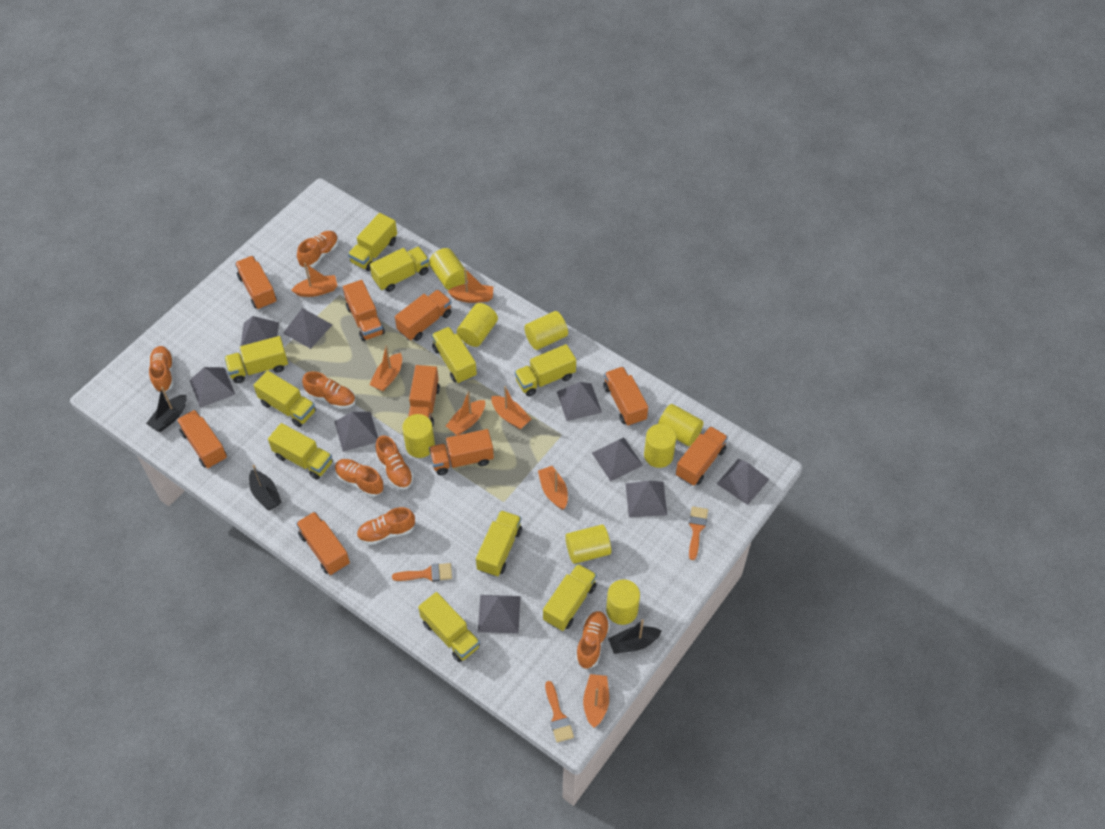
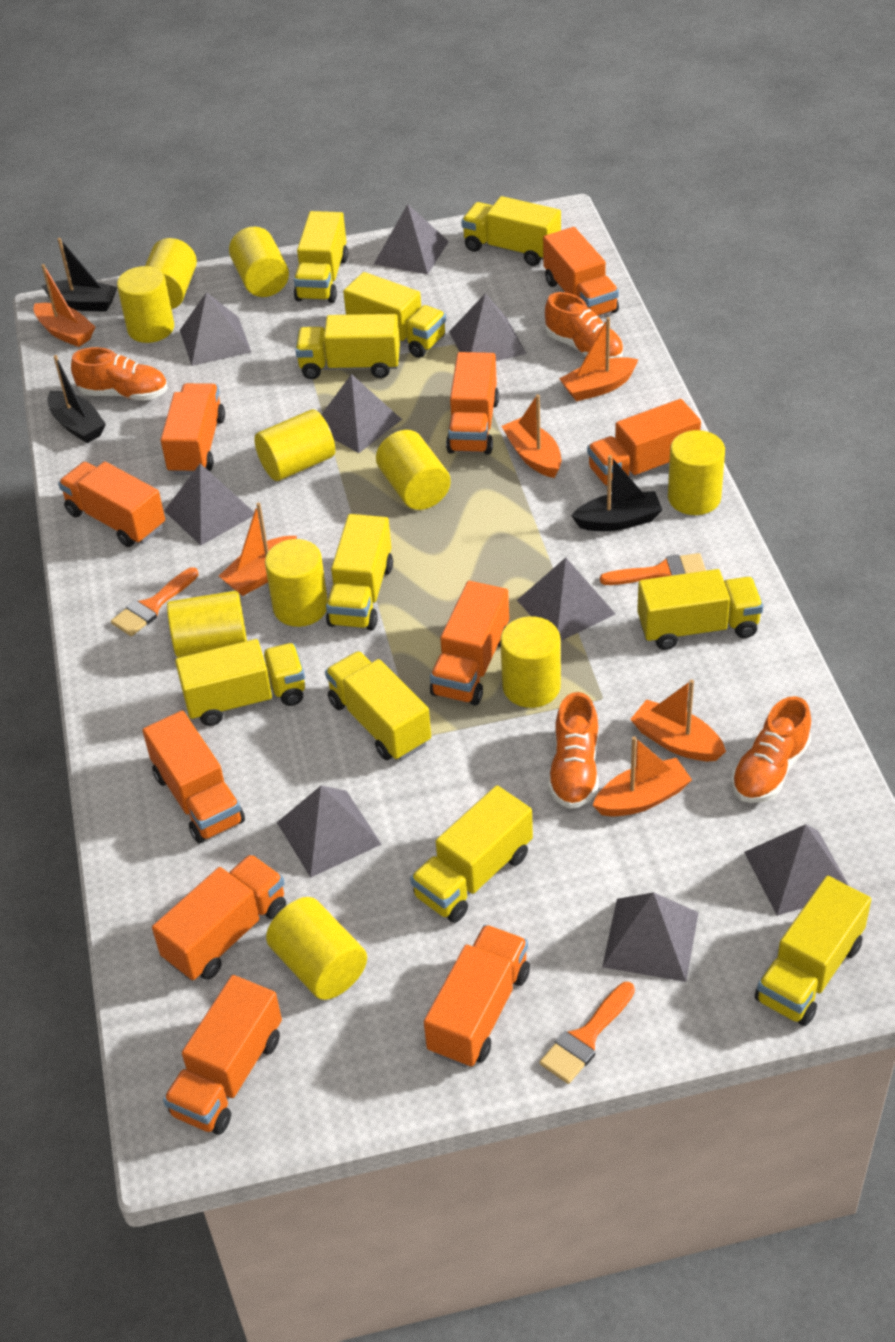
orange boat: 7 -> 6
orange shoe: 7 -> 4
orange truck: 9 -> 10
yellow cylinder: 8 -> 10

